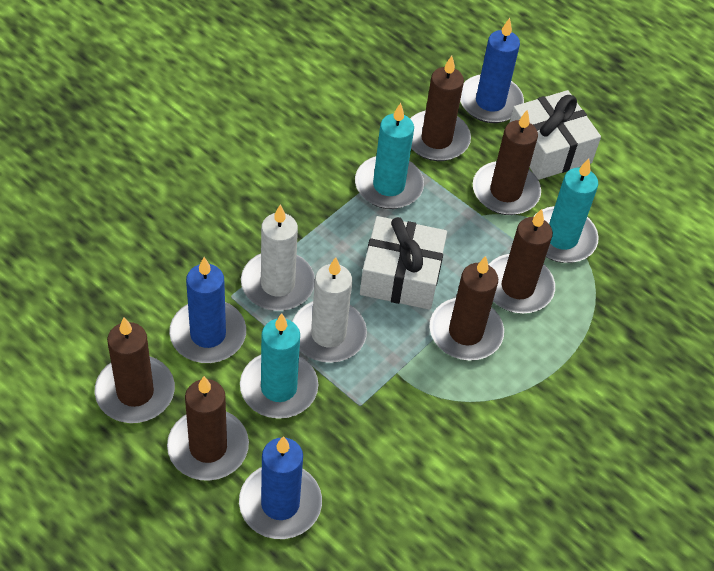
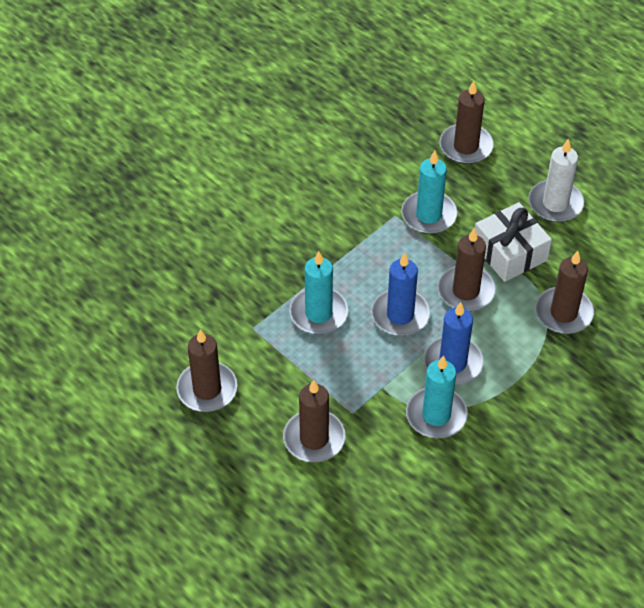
blue candle: 3 -> 2
brown candle: 6 -> 5
white candle: 2 -> 1
white gift: 2 -> 1

